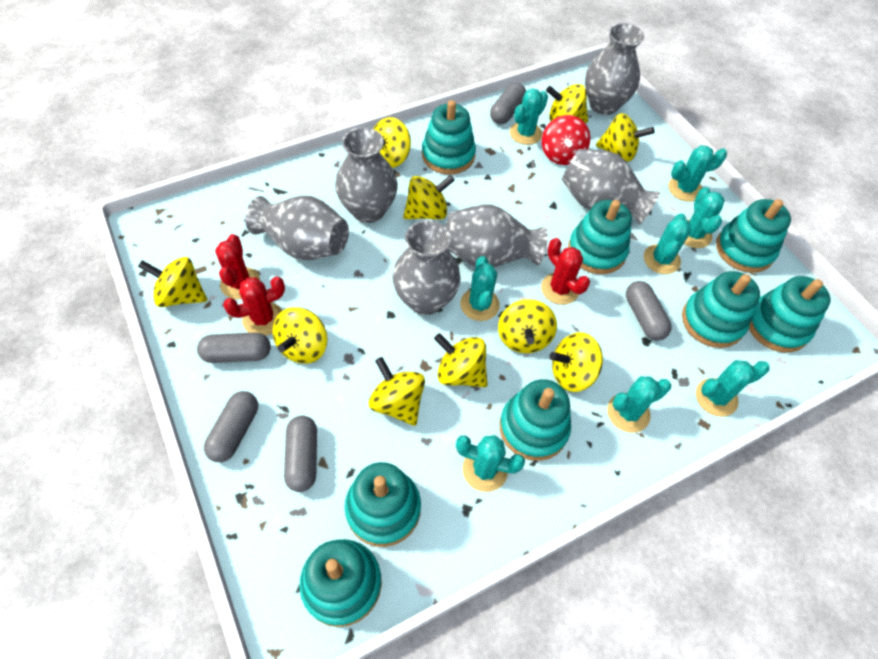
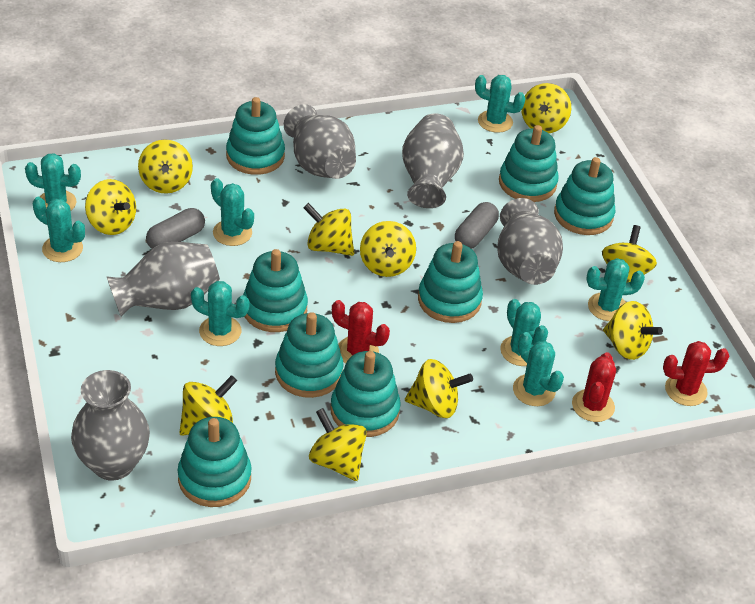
grey capsule: 5 -> 2
grey vase: 6 -> 5
red spinning top: 1 -> 0

